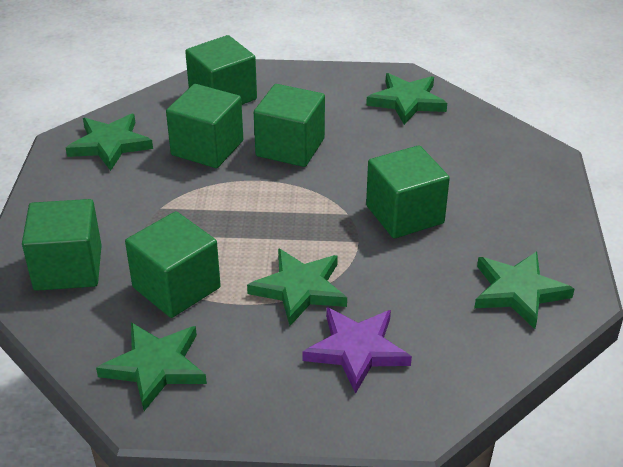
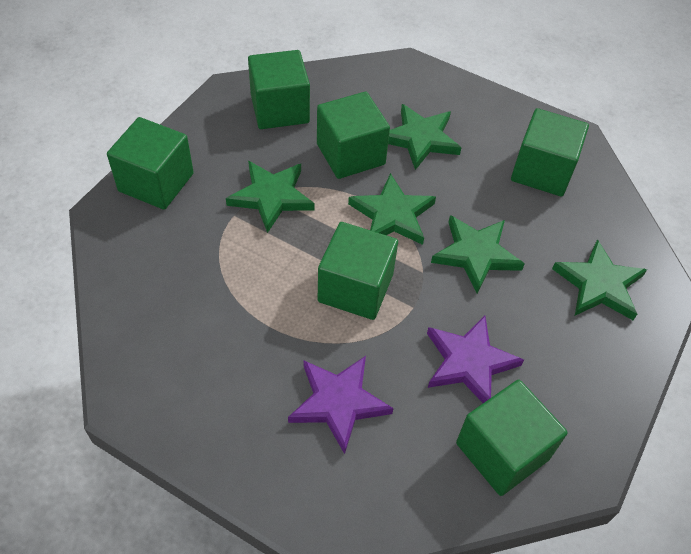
purple star: 1 -> 2

